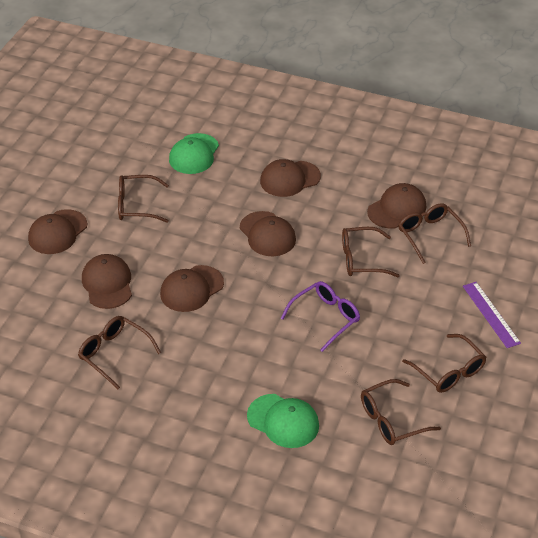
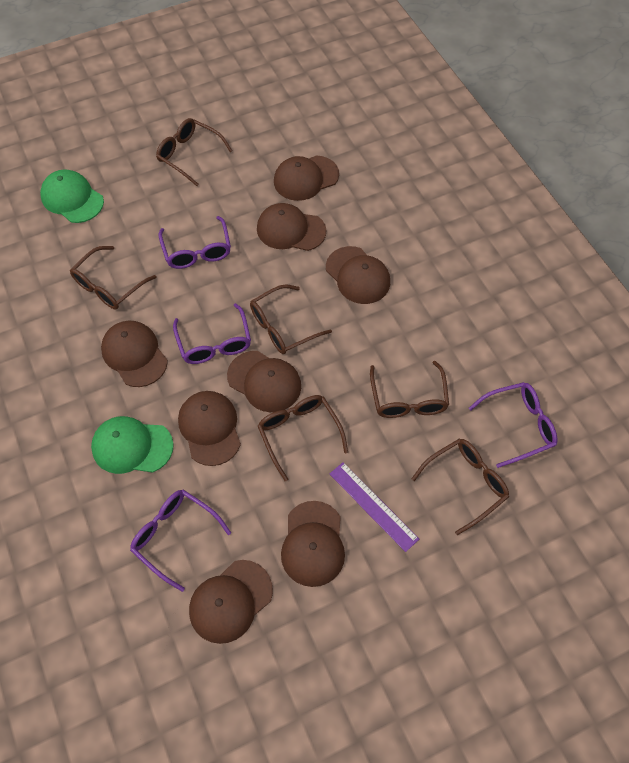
brown cap: 6 -> 8
purple glasses: 1 -> 4

